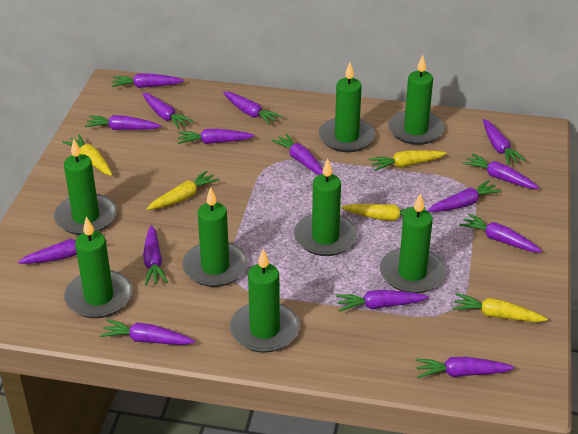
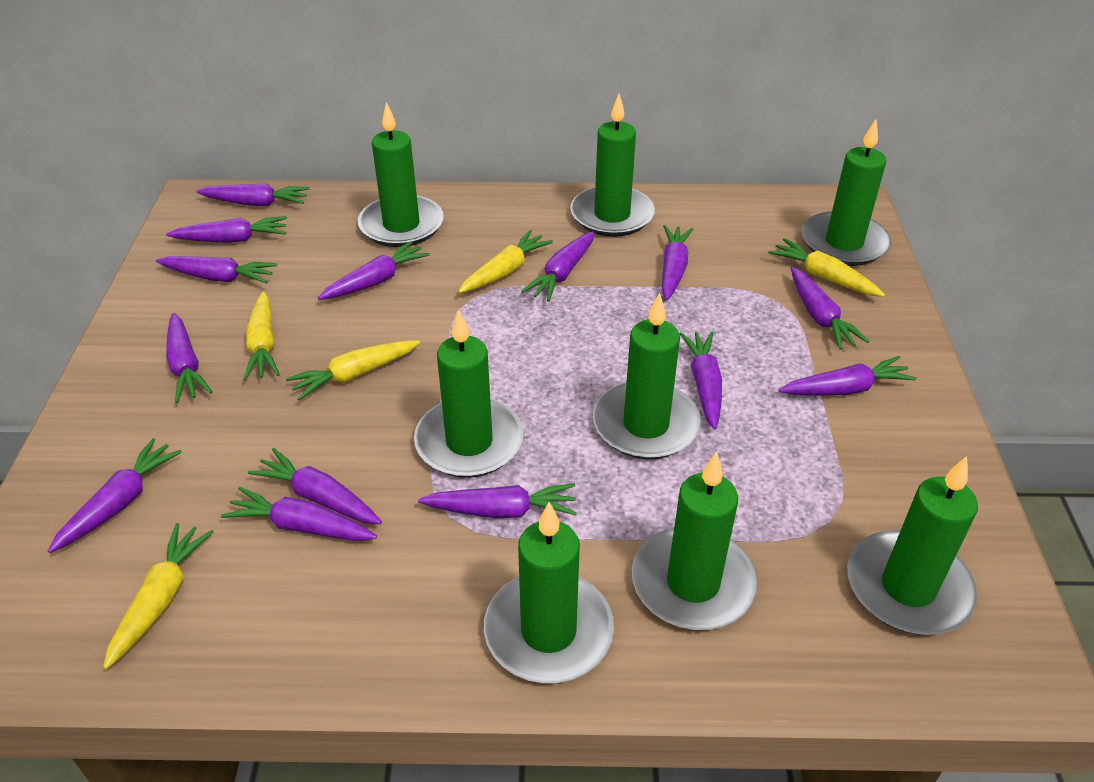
purple carrot: 15 -> 14

